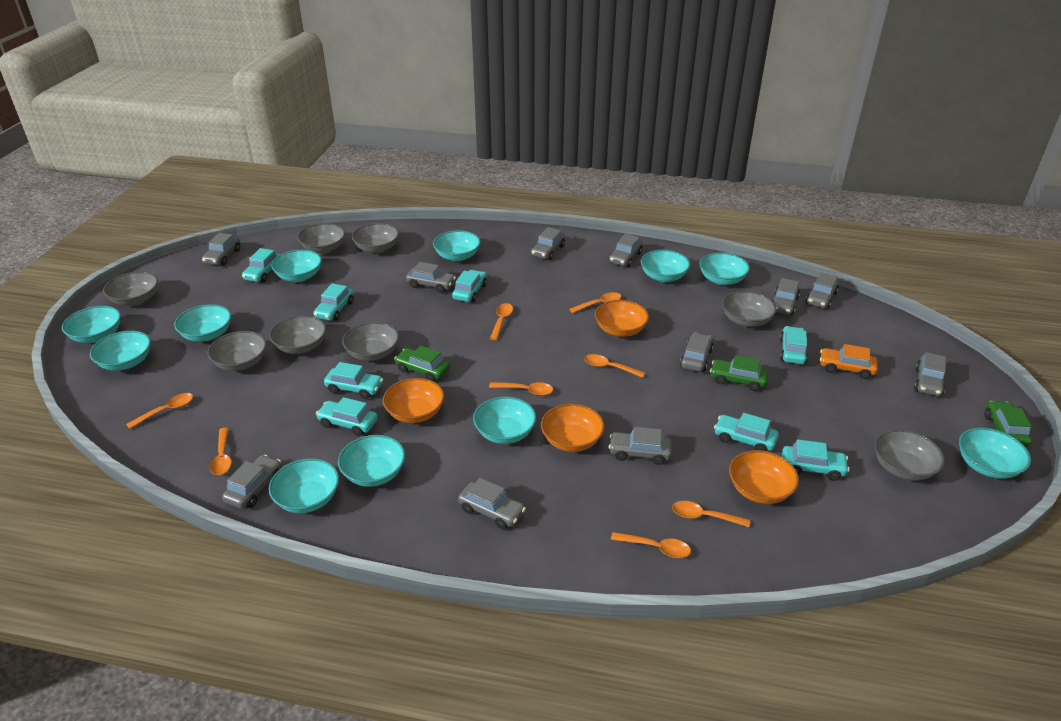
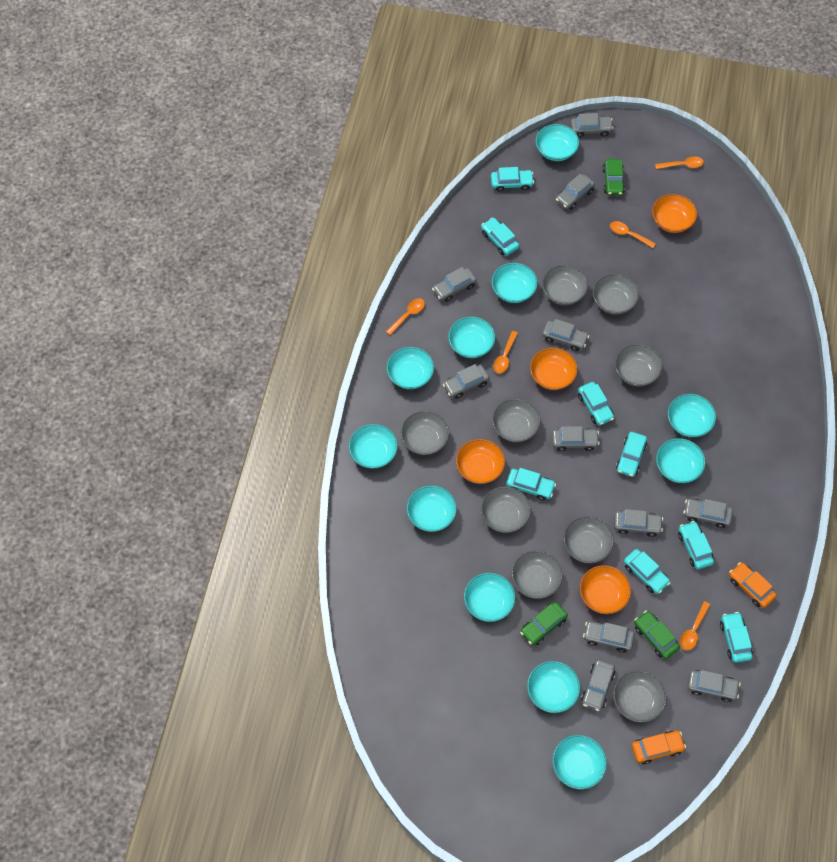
grey bowl: 8 -> 9
orange car: 1 -> 2
orange spoon: 8 -> 5

